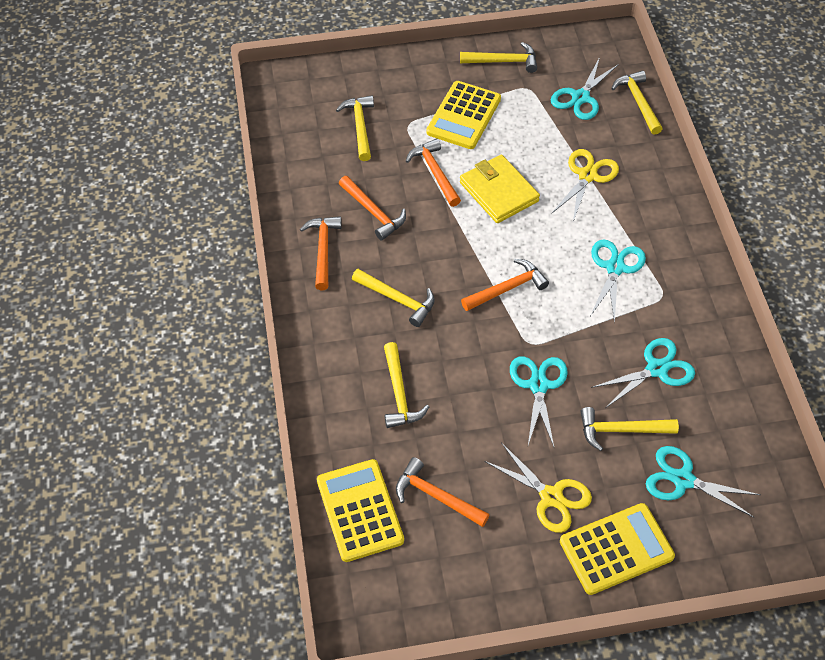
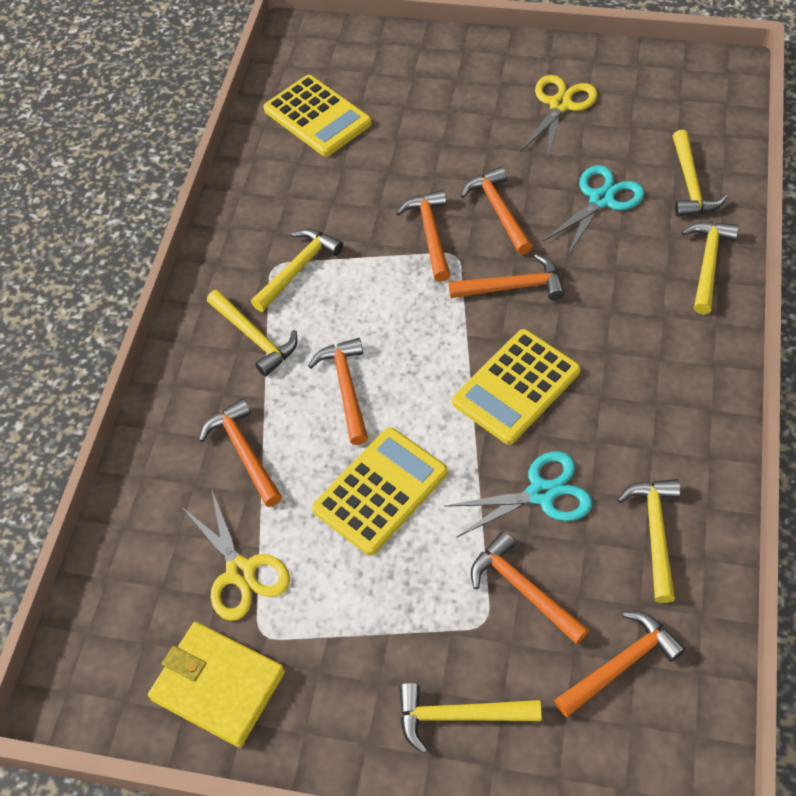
orange hammer: 5 -> 7
turquoise scissors: 5 -> 2

